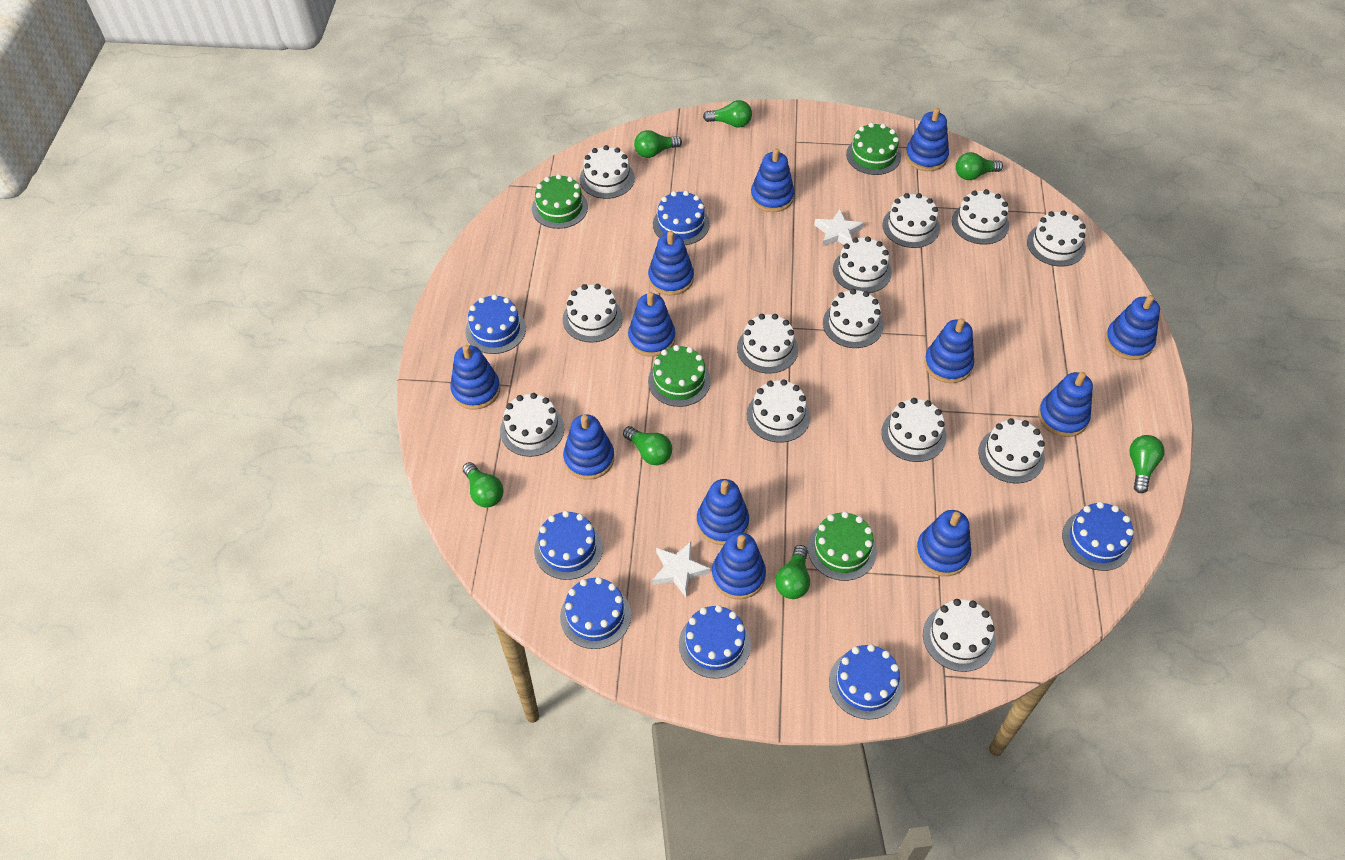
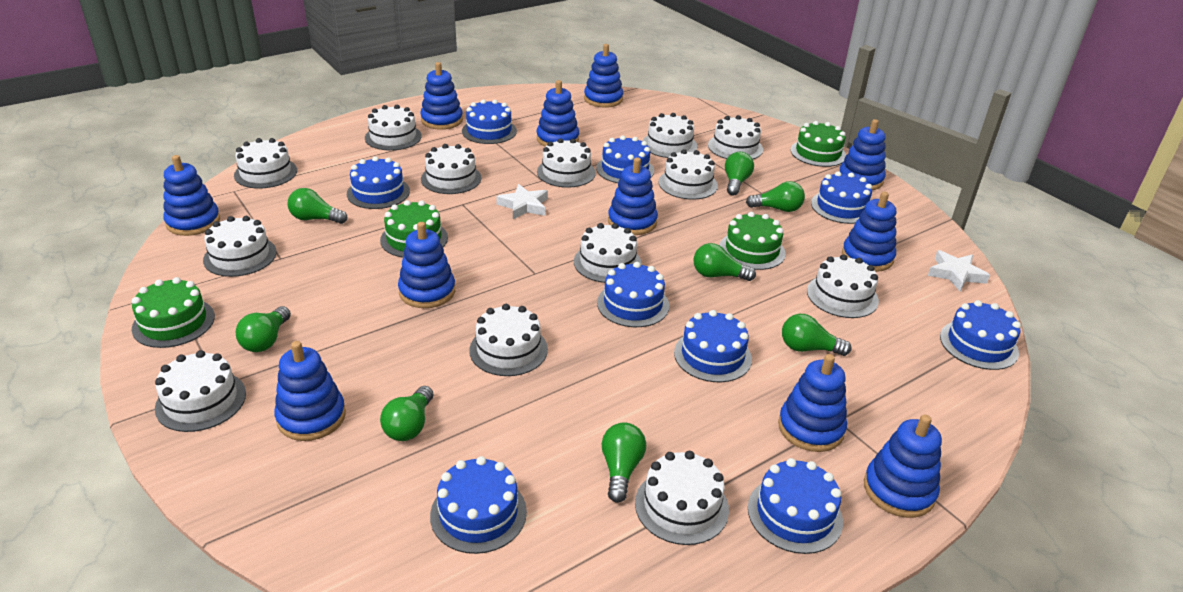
blue cake: 7 -> 9
blue stacking toy: 12 -> 11
green light bulb: 7 -> 8

